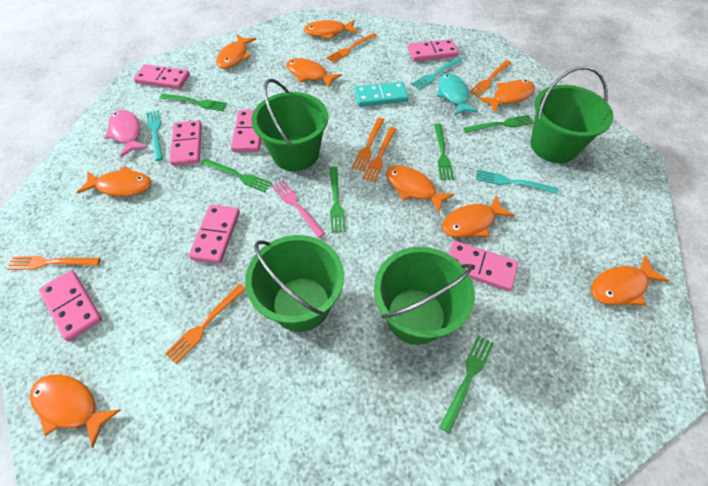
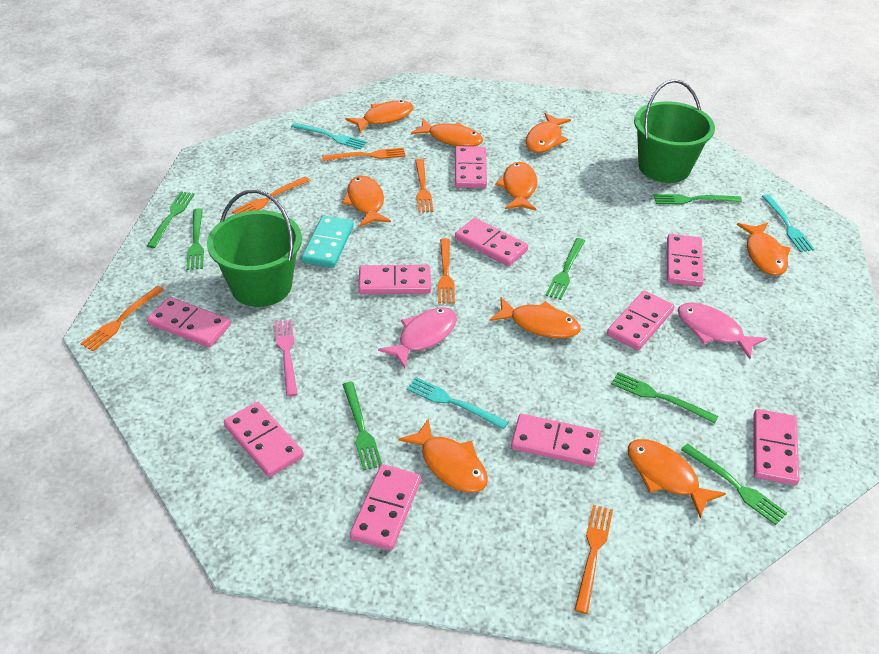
green bucket: 4 -> 2
green fork: 6 -> 7
pink domino: 7 -> 10
pink fish: 1 -> 2
turquoise fish: 1 -> 0

